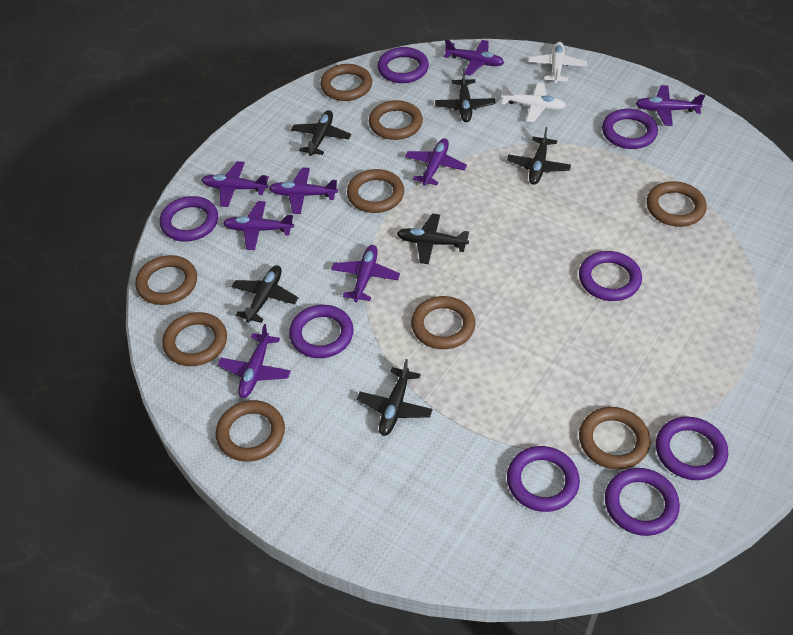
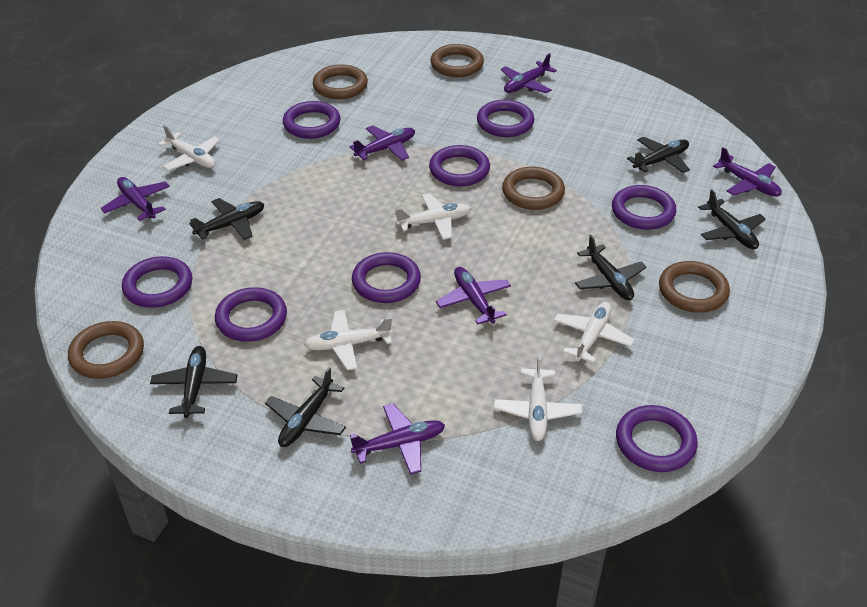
brown ring: 9 -> 5
purple plane: 8 -> 6
white plane: 2 -> 5

